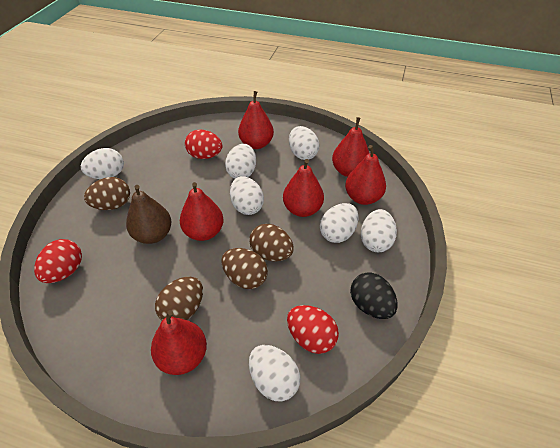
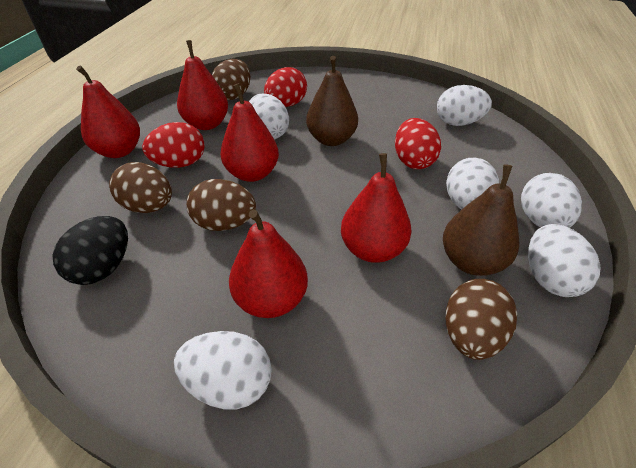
brown pear: 1 -> 2
red pear: 6 -> 5
white egg: 7 -> 6

